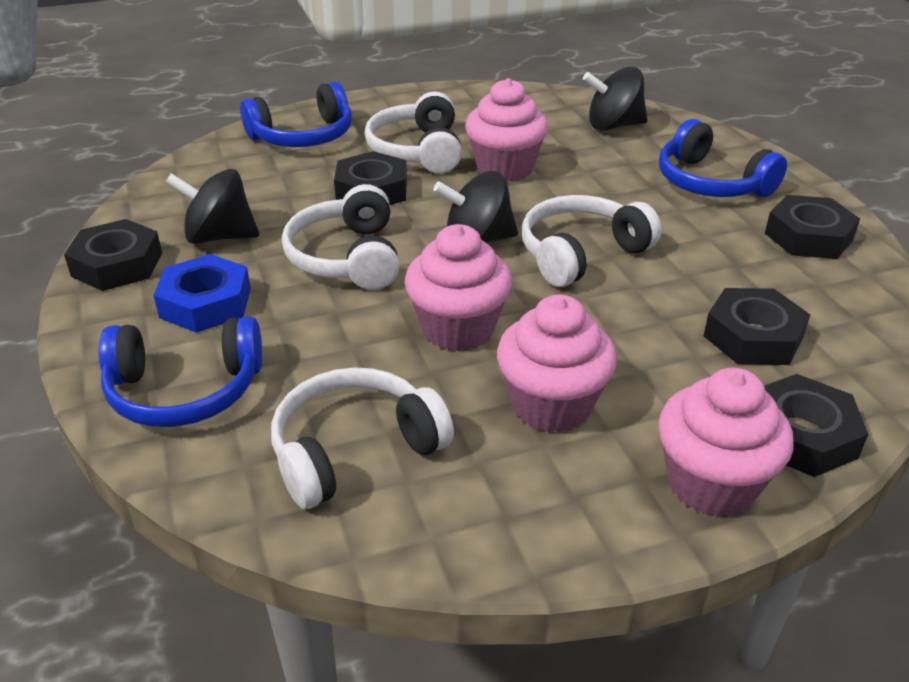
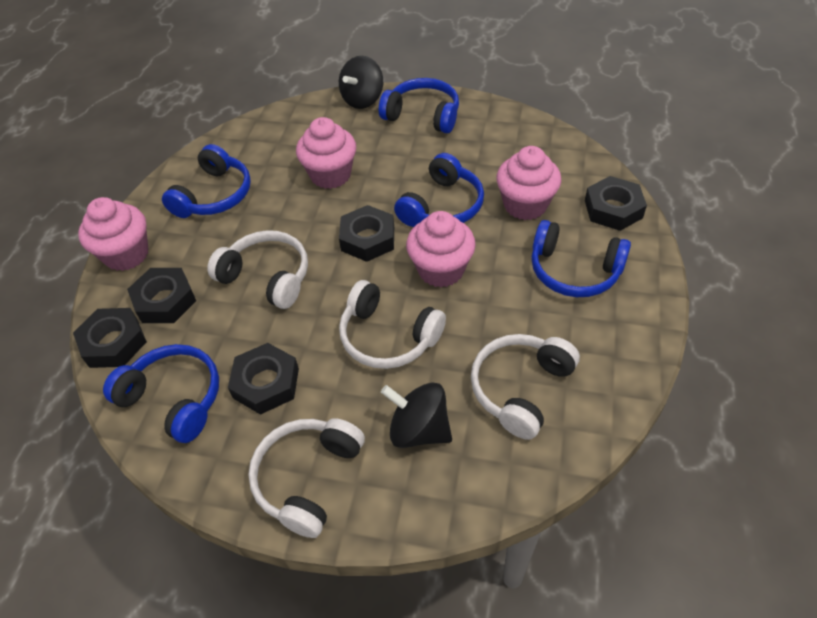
black spinning top: 3 -> 2
blue headphones: 3 -> 5
blue nut: 1 -> 0

